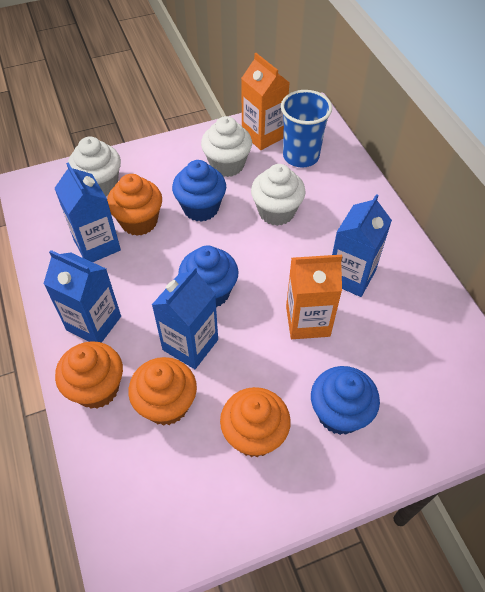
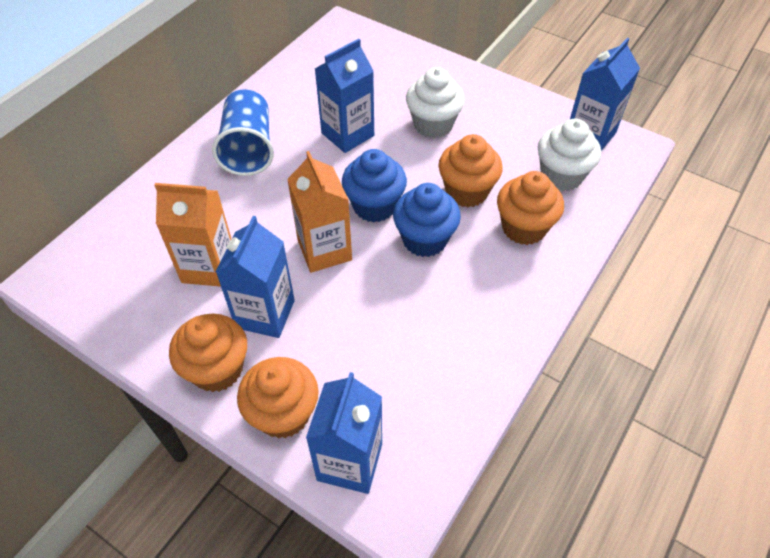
blue cupcake: 3 -> 2
white cupcake: 3 -> 2

